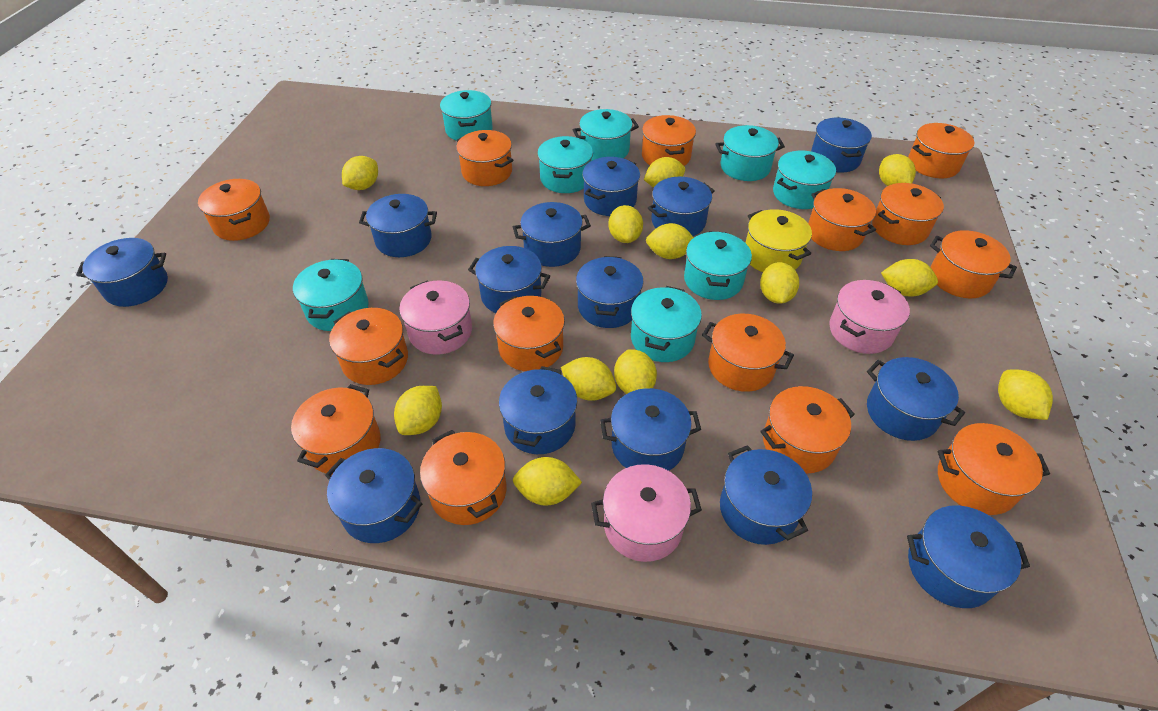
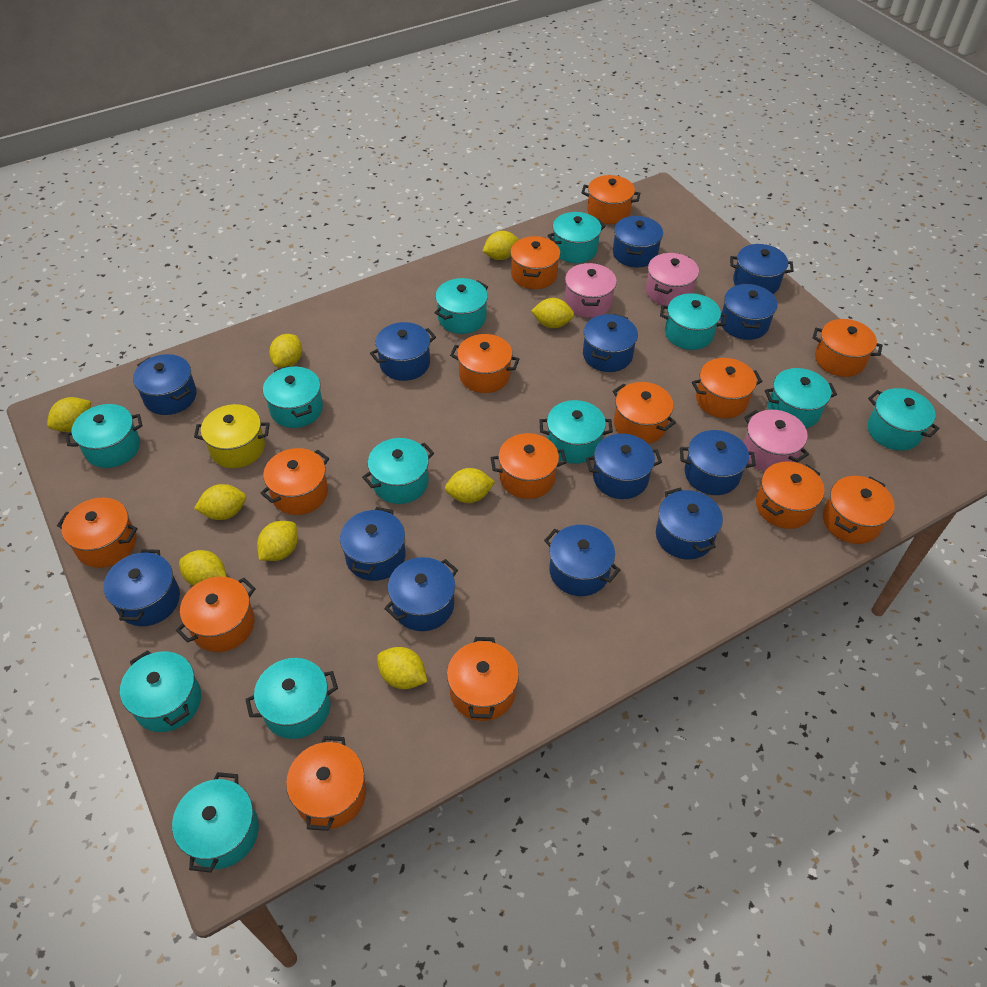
blue pot: 14 -> 13
turquoise pot: 8 -> 12
yellow lemon: 12 -> 9

